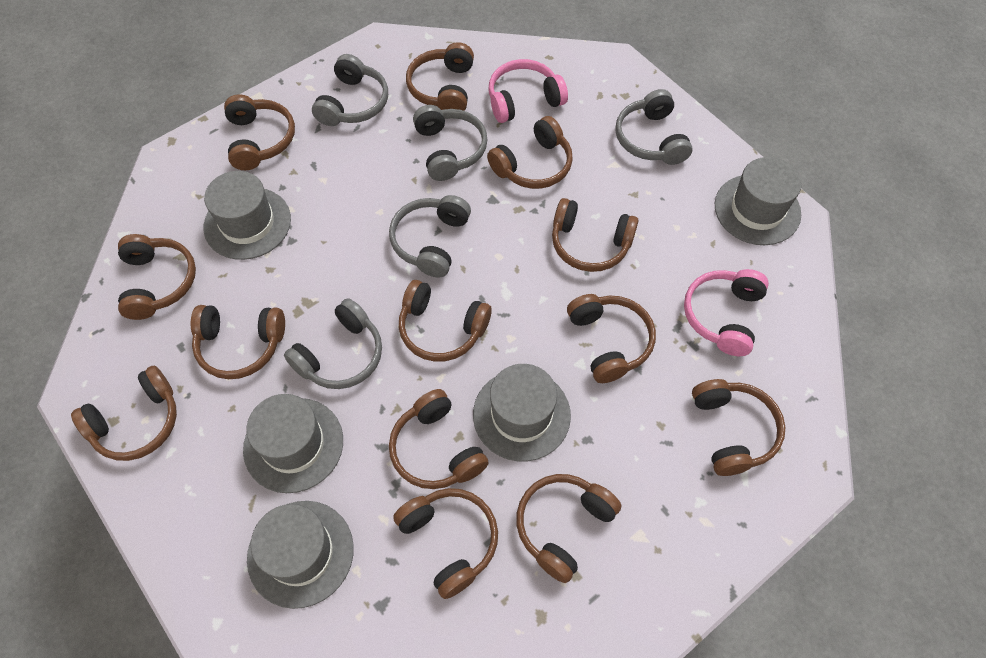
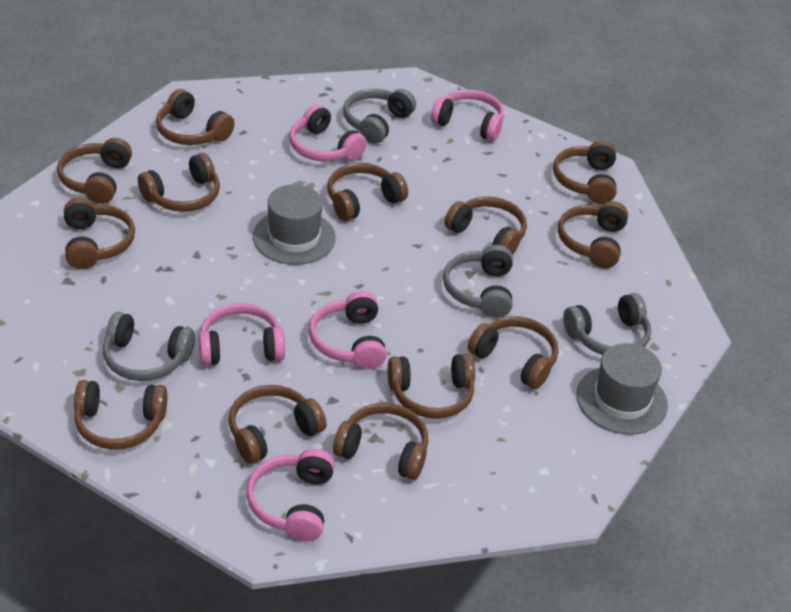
grey hat: 5 -> 2
grey headphones: 5 -> 4
pink headphones: 2 -> 5

